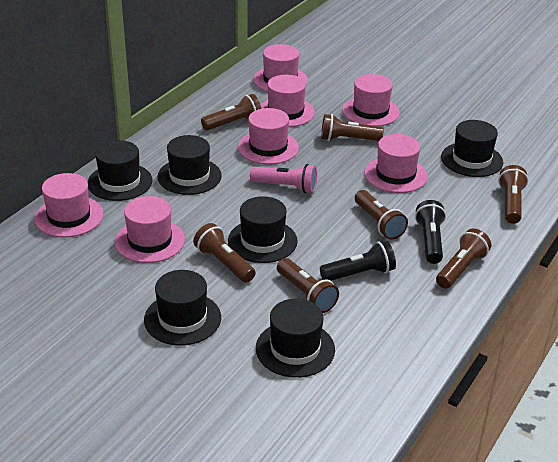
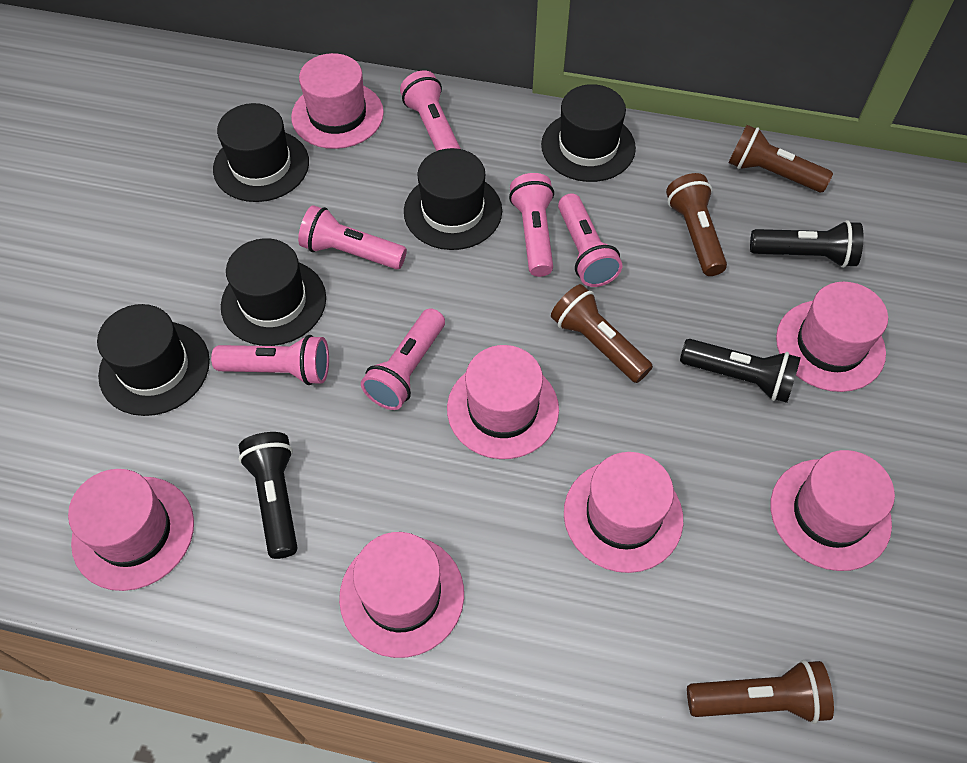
black flashlight: 2 -> 3
black hat: 6 -> 5
brown flashlight: 7 -> 4
pink flashlight: 1 -> 6

